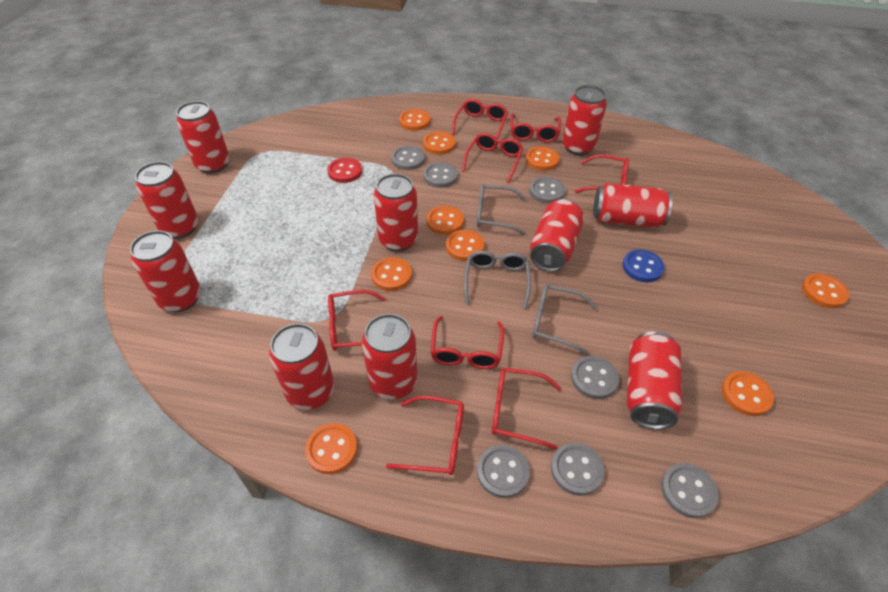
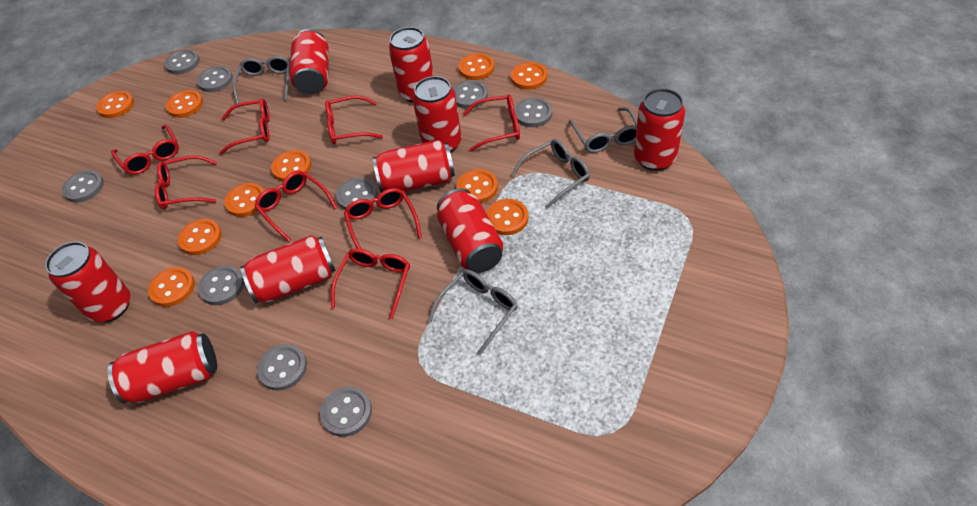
blue button: 1 -> 0
grey button: 7 -> 9
grey glasses: 3 -> 4
orange button: 9 -> 10
red button: 1 -> 0
red can: 10 -> 9

